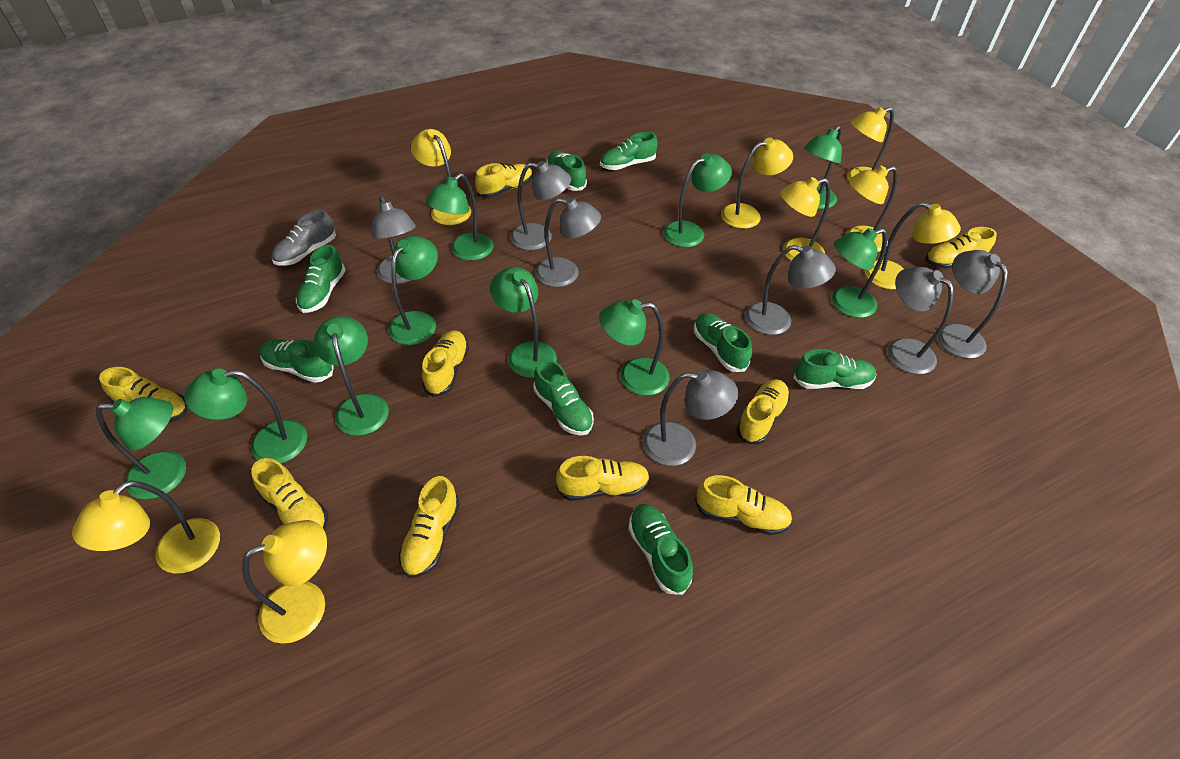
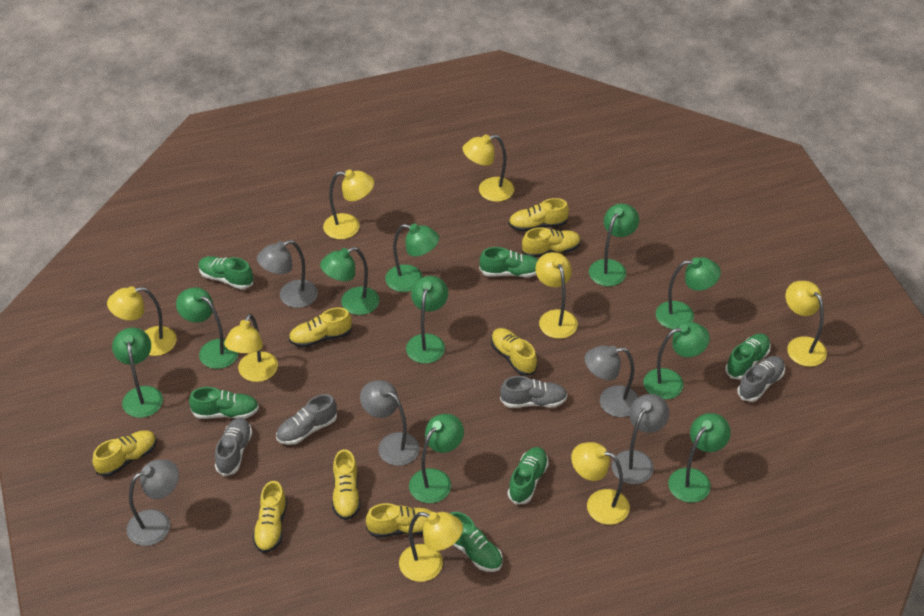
green shoe: 8 -> 6
grey lamp: 7 -> 5
grey shoe: 1 -> 4
yellow shoe: 9 -> 8

